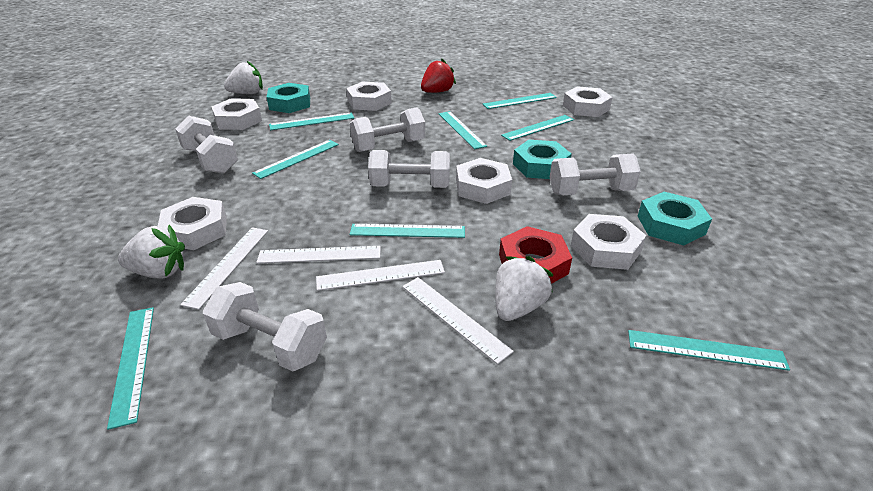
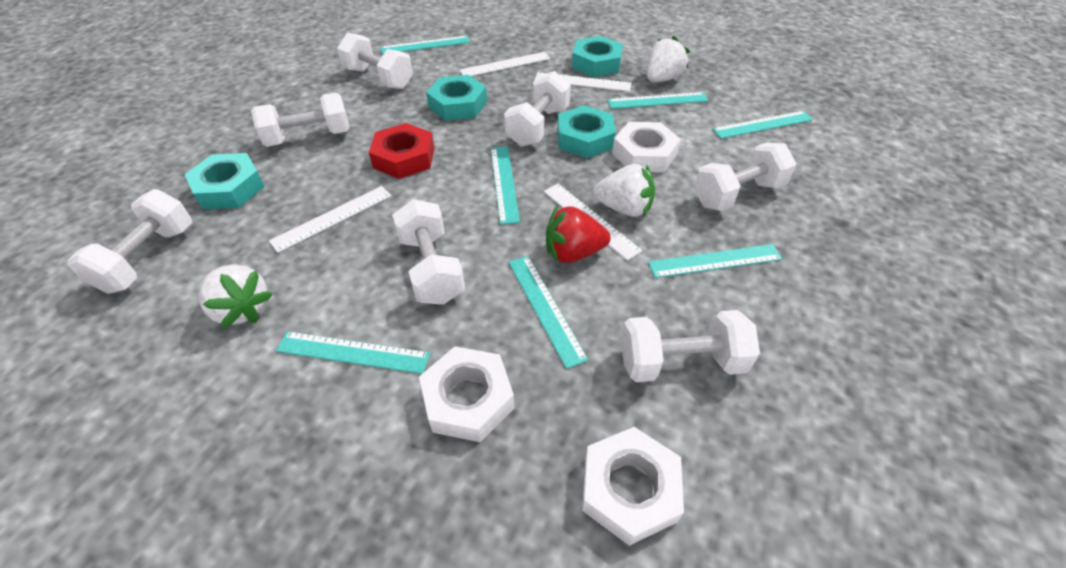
turquoise nut: 3 -> 4
turquoise ruler: 8 -> 7
white dumbbell: 5 -> 7
white nut: 6 -> 3

